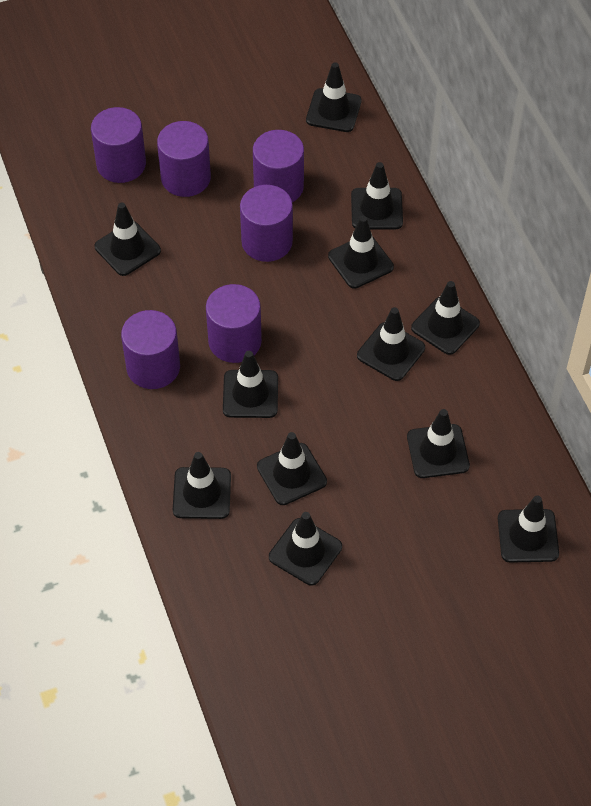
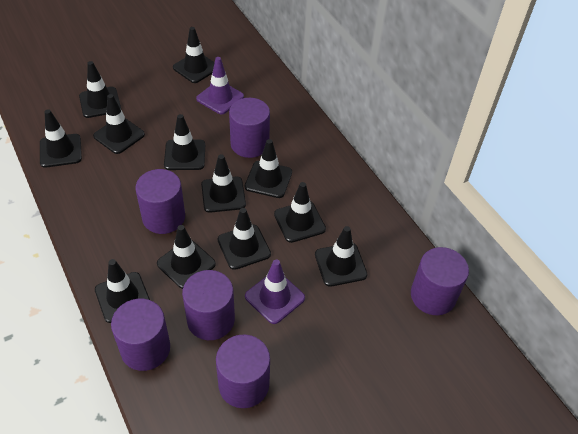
purple traffic cone: 0 -> 2

